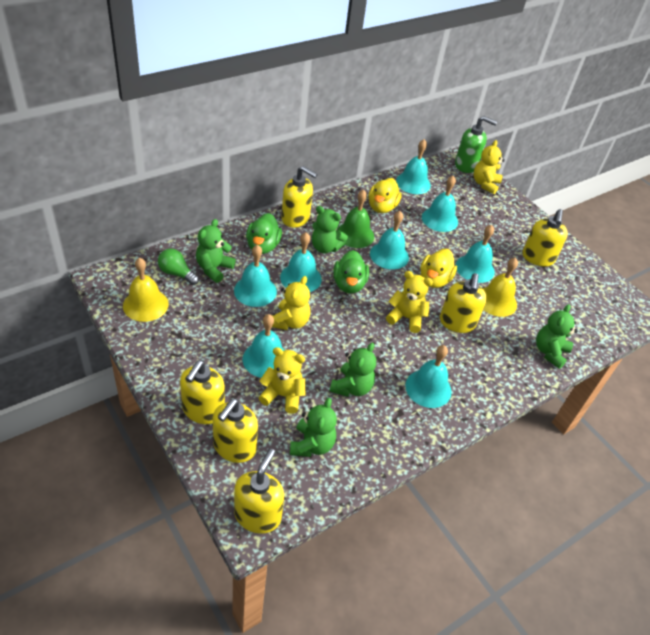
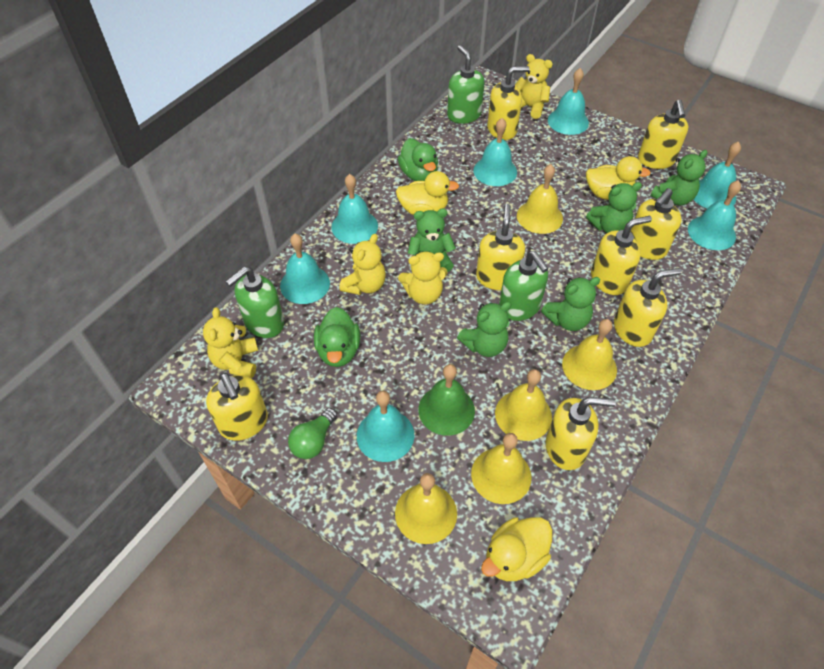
green soap dispenser: 1 -> 3
turquoise bell: 8 -> 7
yellow bell: 2 -> 5
yellow duck: 2 -> 3
yellow soap dispenser: 6 -> 8

